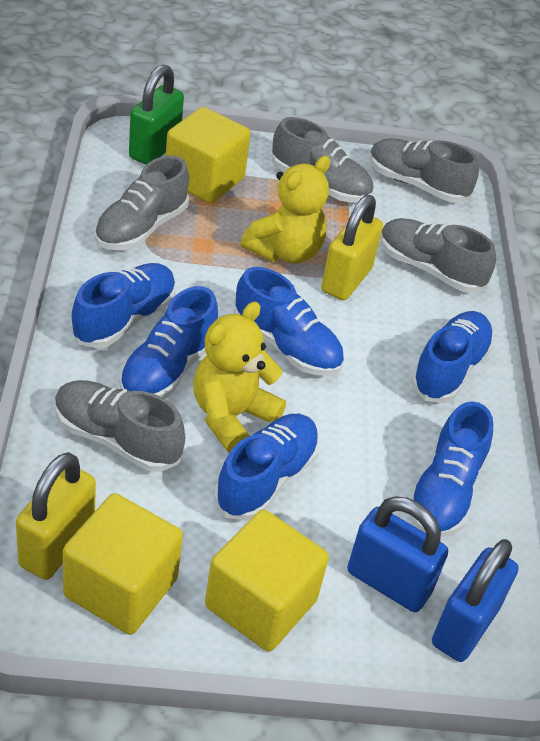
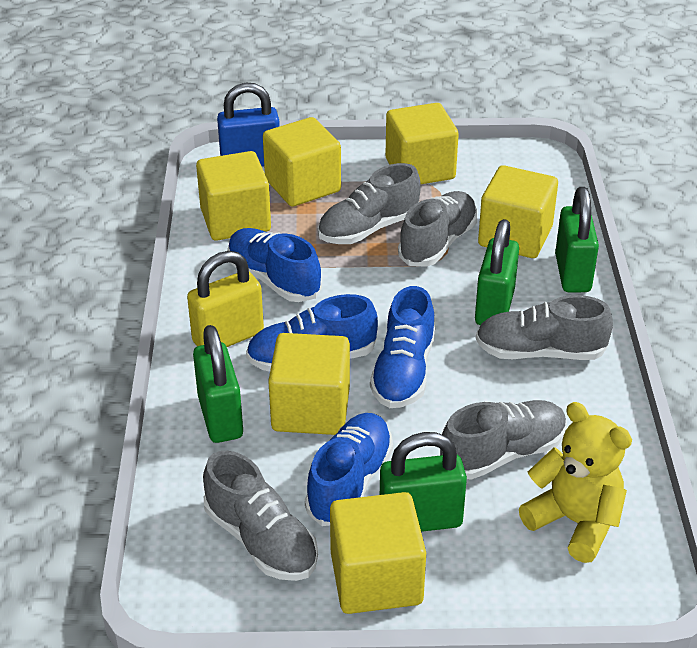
blue padlock: 2 -> 1
blue shoe: 6 -> 4
green padlock: 1 -> 4
yellow cube: 3 -> 6
yellow padlock: 2 -> 1
yellow teddy bear: 2 -> 1

